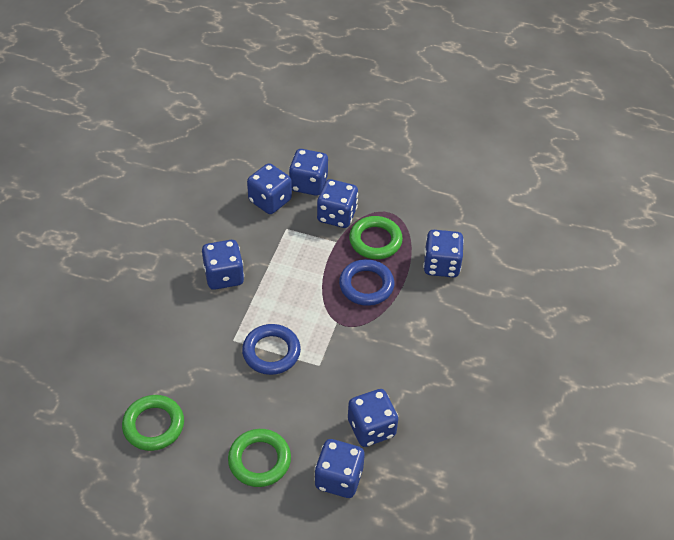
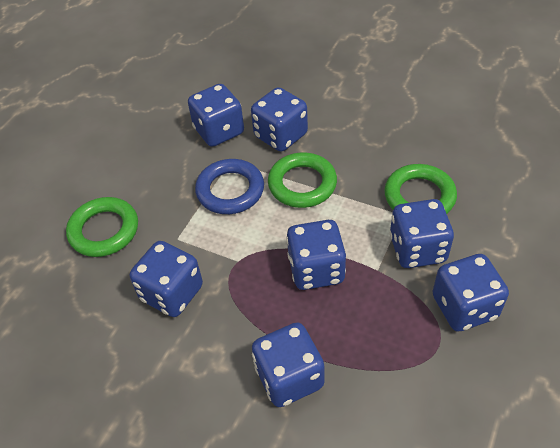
blue ring: 2 -> 1

